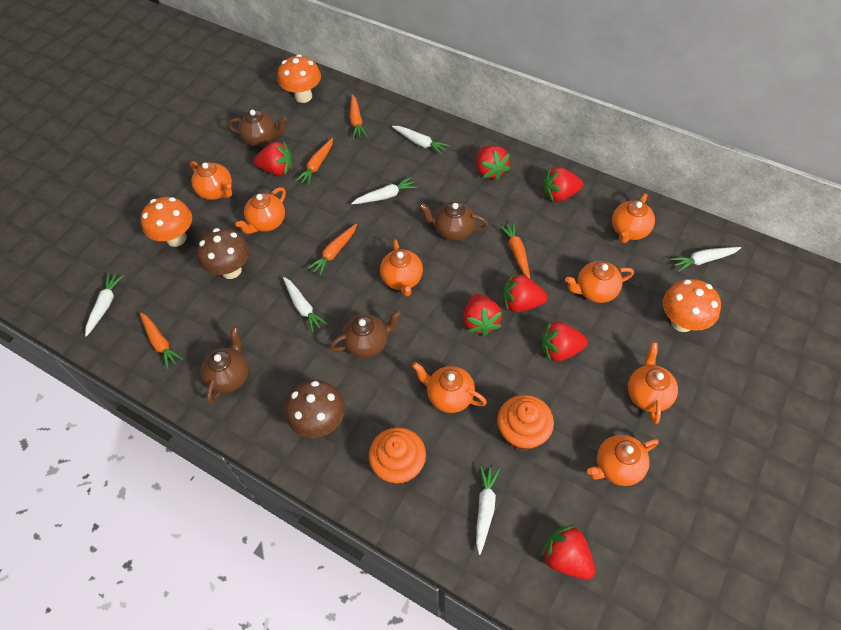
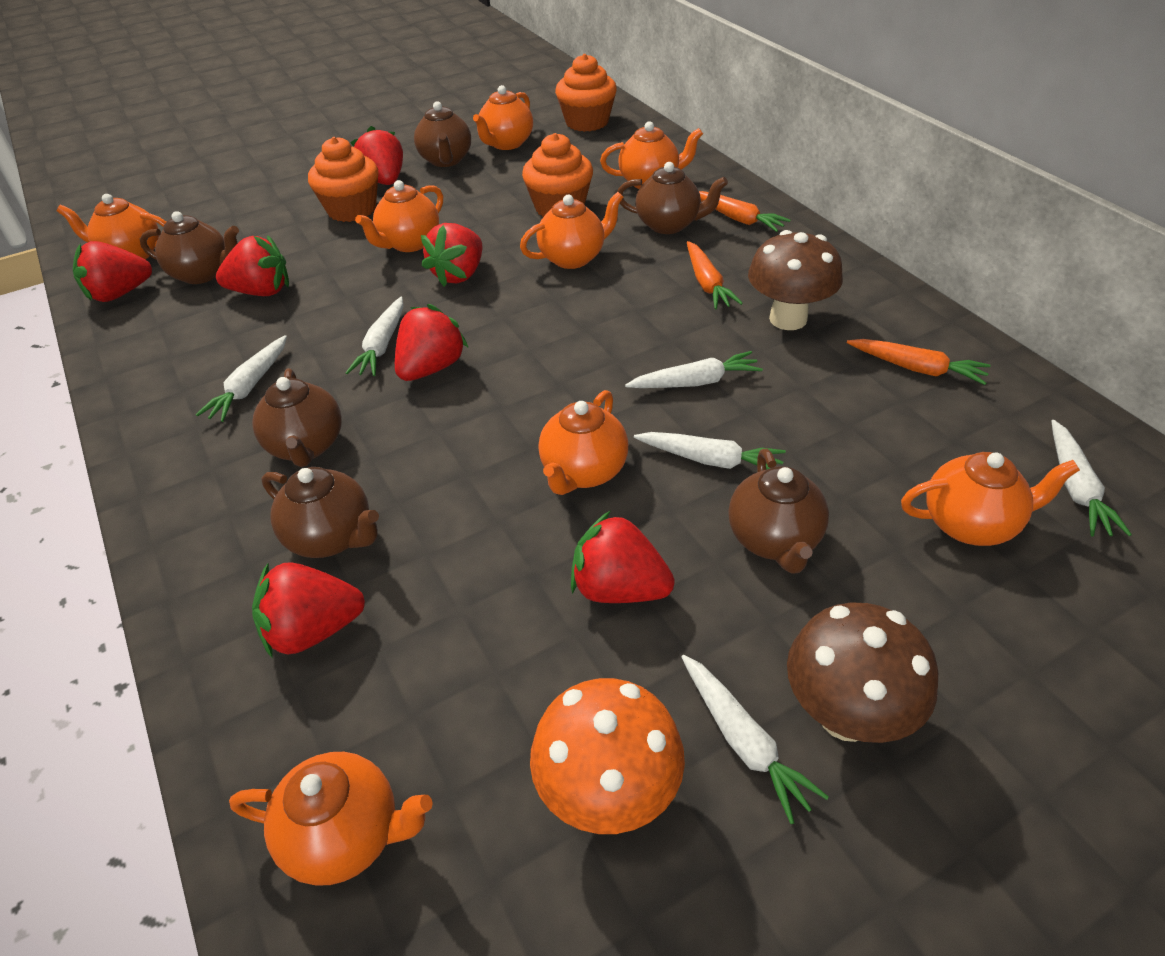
brown teapot: 4 -> 6
orange carrot: 5 -> 3
orange cupcake: 2 -> 3
orange mushroom: 3 -> 1

